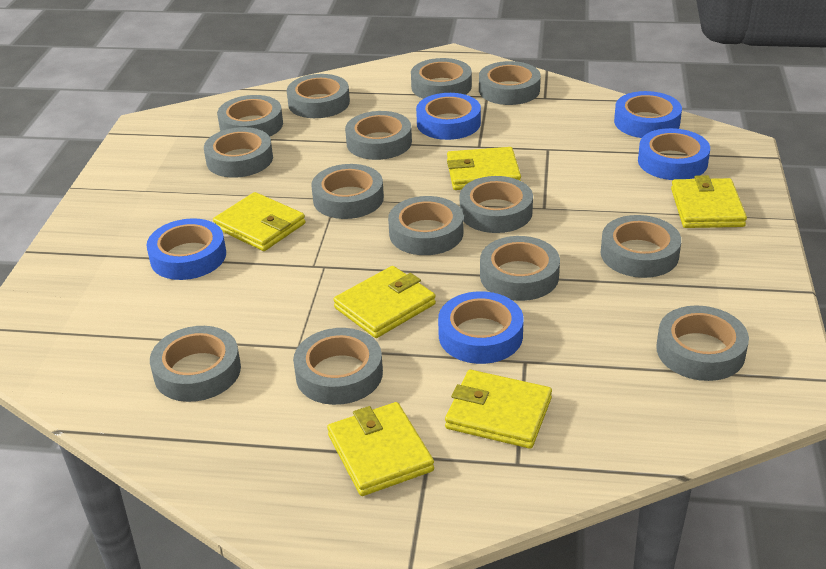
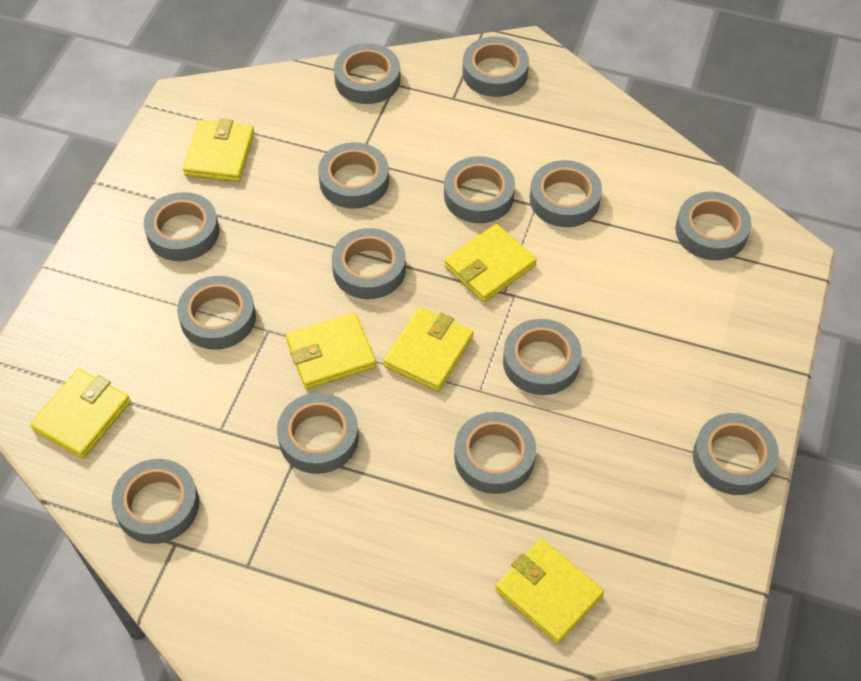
blue tape: 5 -> 0

